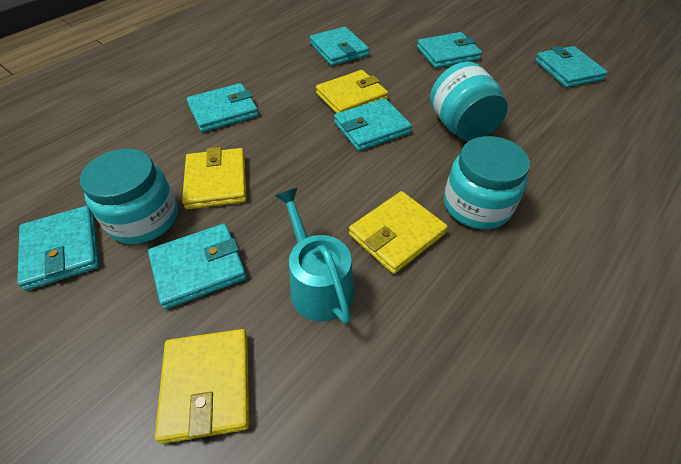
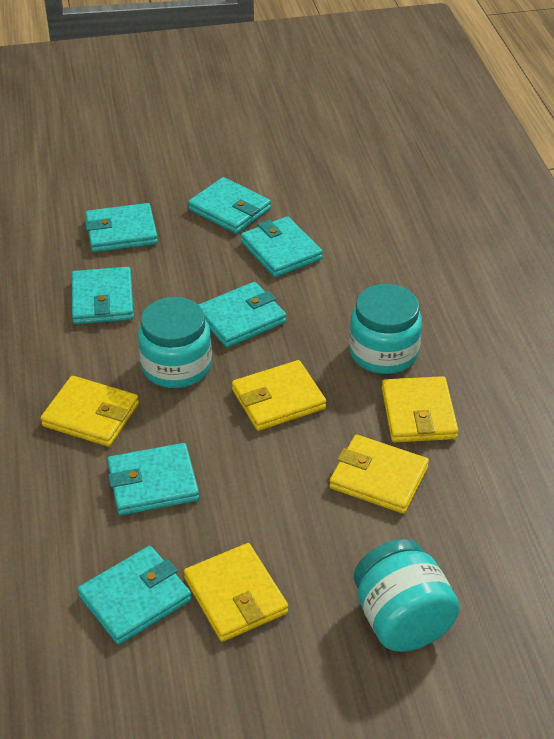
turquoise watering can: 1 -> 0
yellow wallet: 4 -> 5

